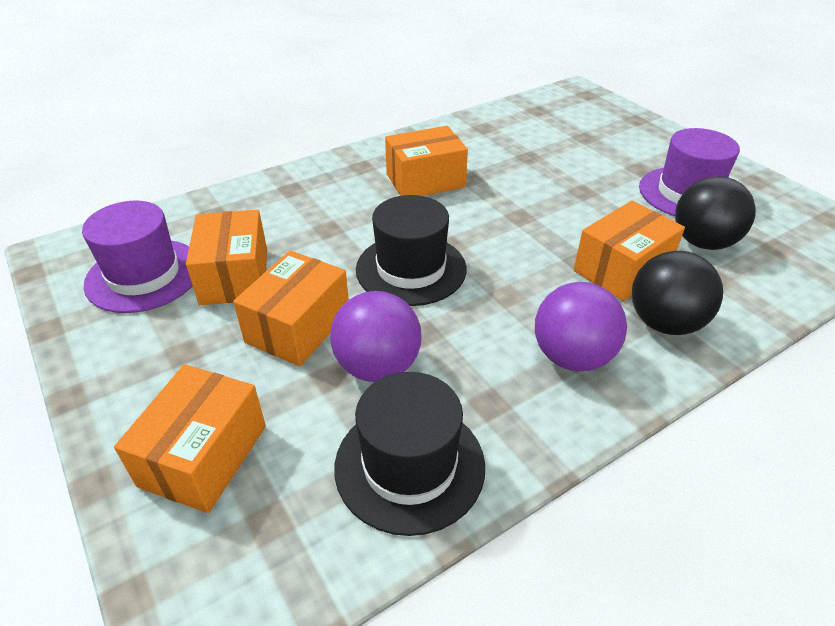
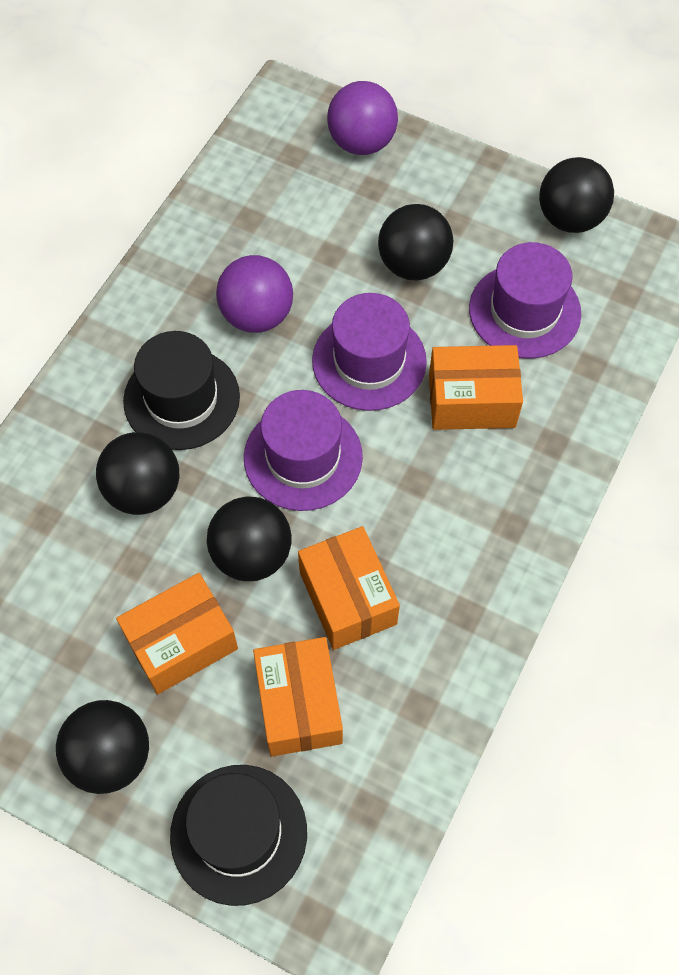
black ball: 2 -> 5
orange box: 5 -> 4
purple hat: 2 -> 3

